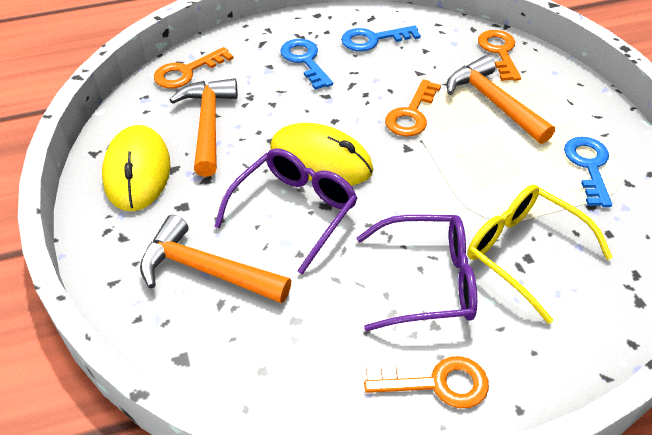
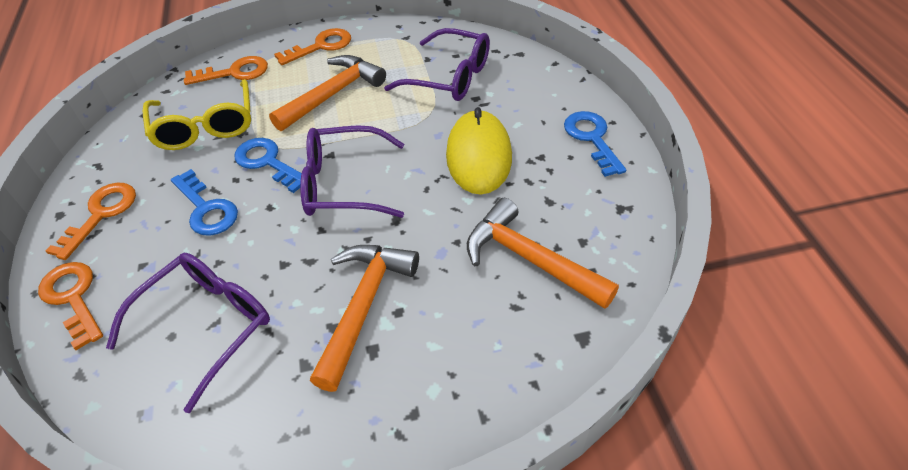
purple glasses: 2 -> 3
yellow mouse: 2 -> 1

